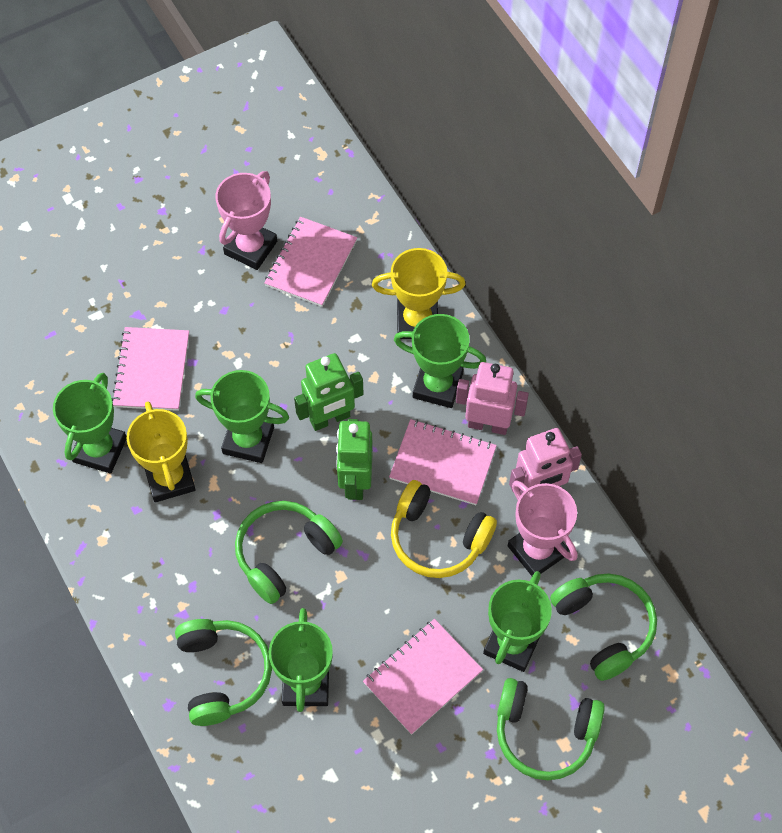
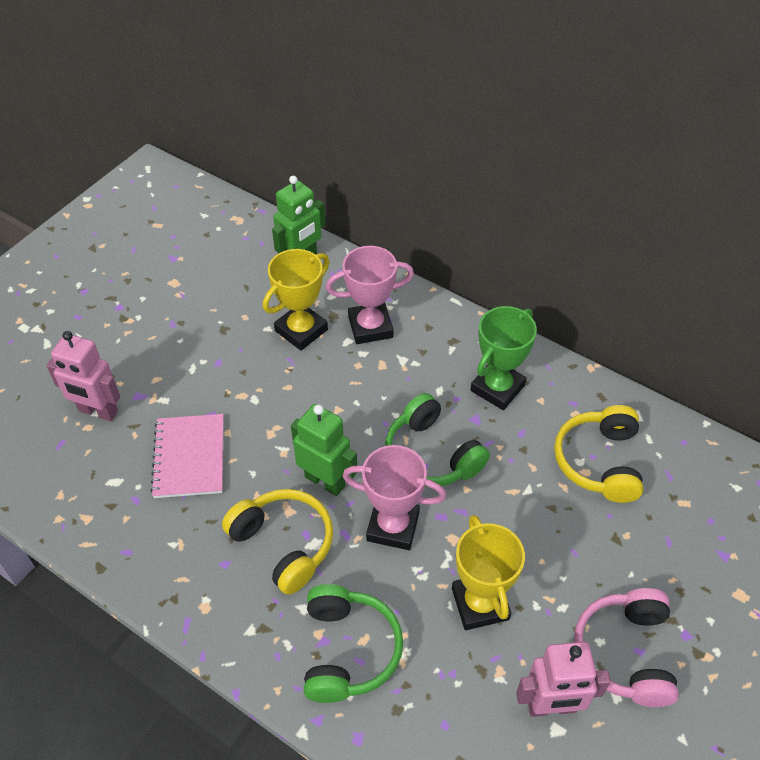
green headphones: 4 -> 2
green trophy: 5 -> 1
pink headphones: 0 -> 1
pink notebook: 4 -> 1
yellow headphones: 1 -> 2

